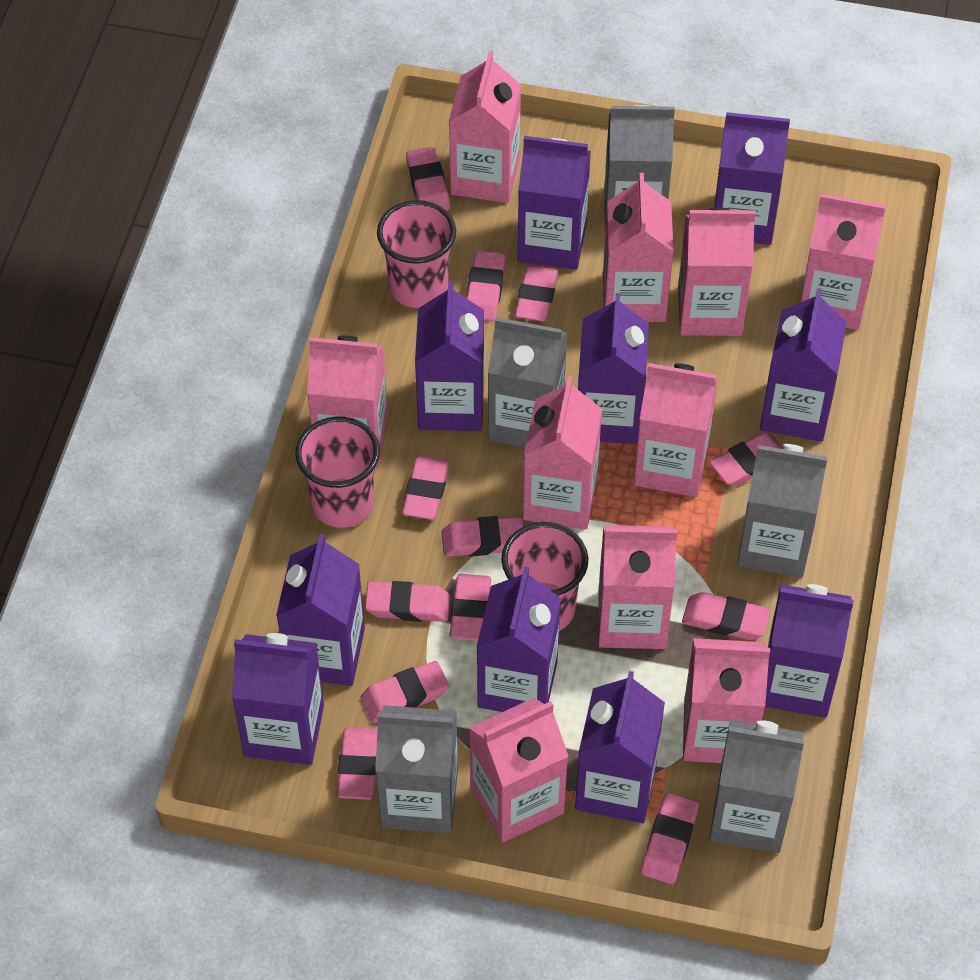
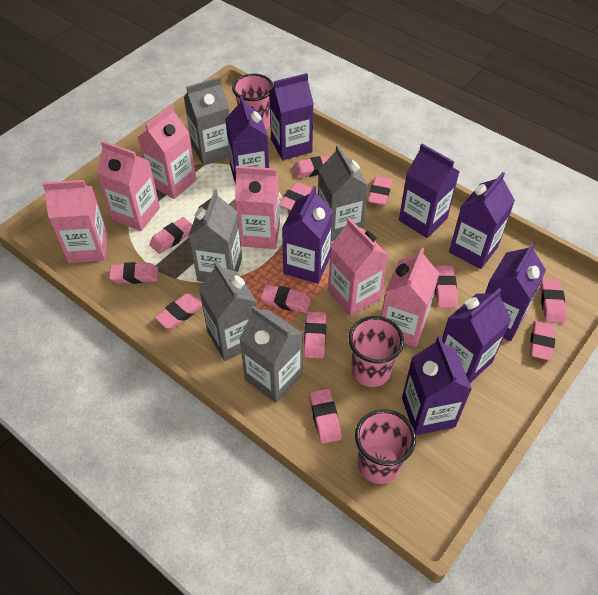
pink carton: 10 -> 6
purple carton: 10 -> 8

